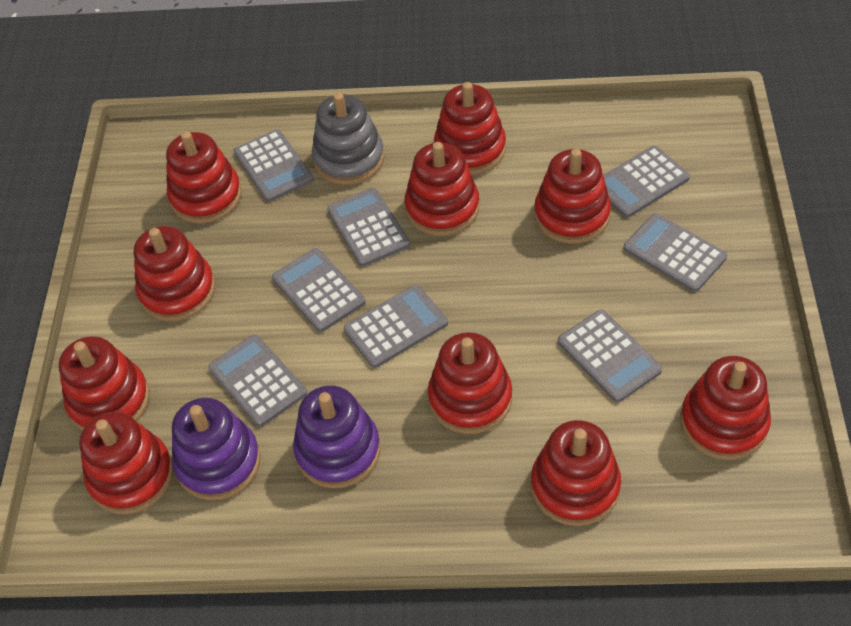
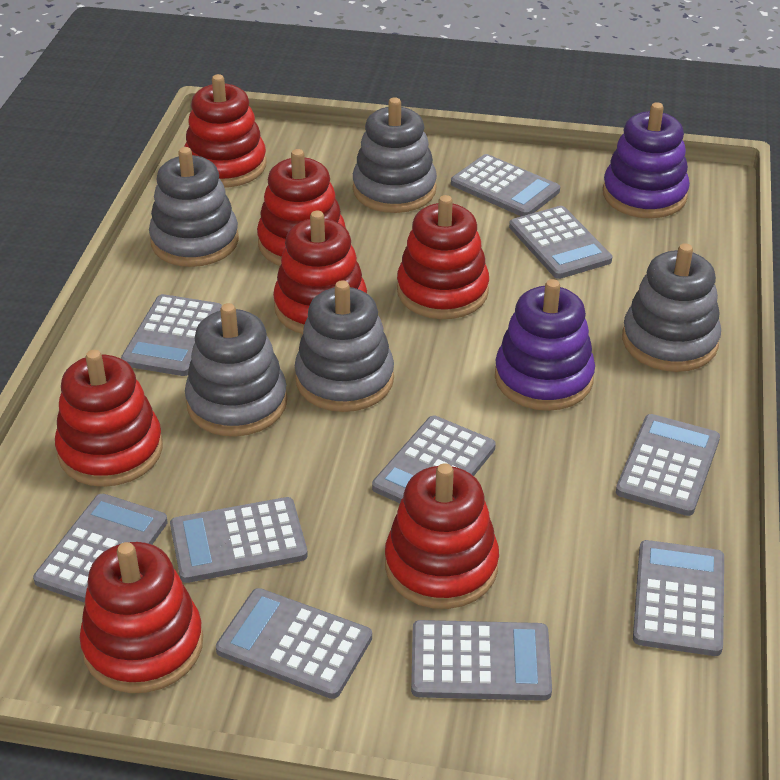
grey calculator: 8 -> 10
grey stacking toy: 1 -> 5
red stacking toy: 10 -> 7

